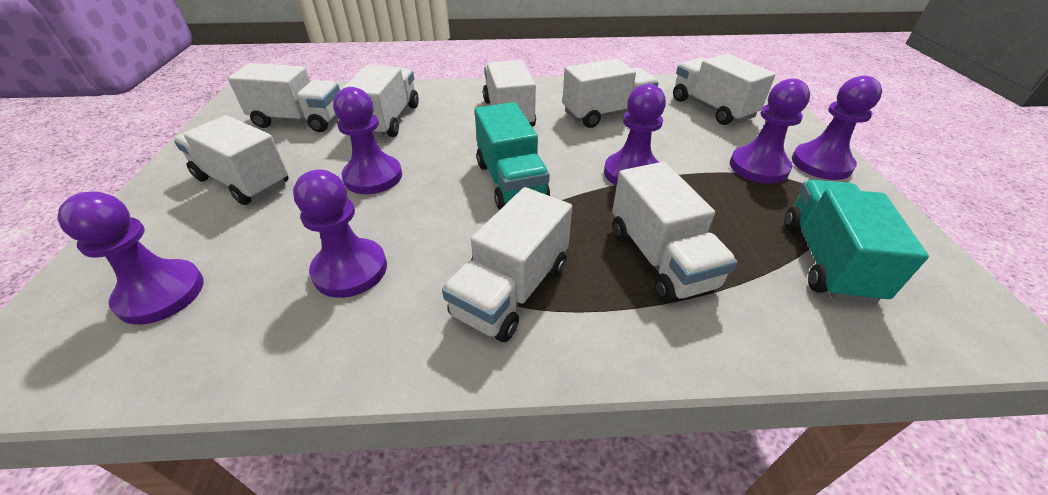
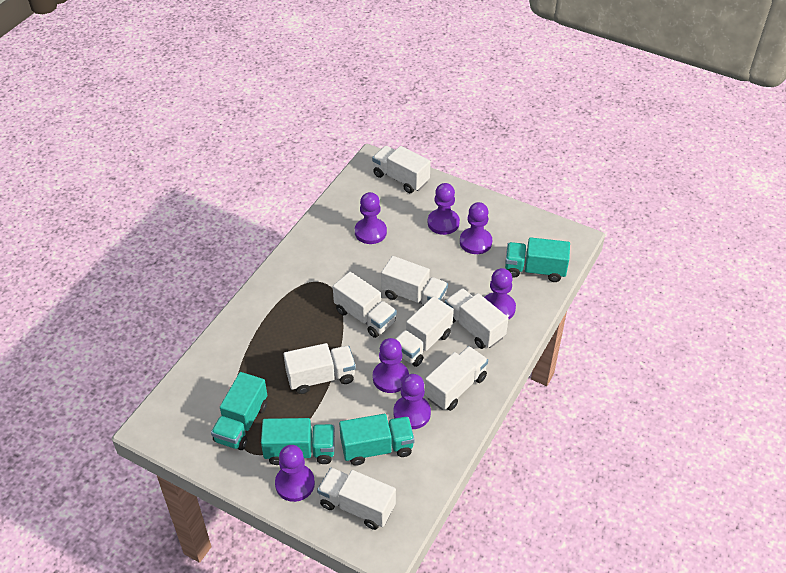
purple pawn: 6 -> 7
turquoise truck: 2 -> 4

